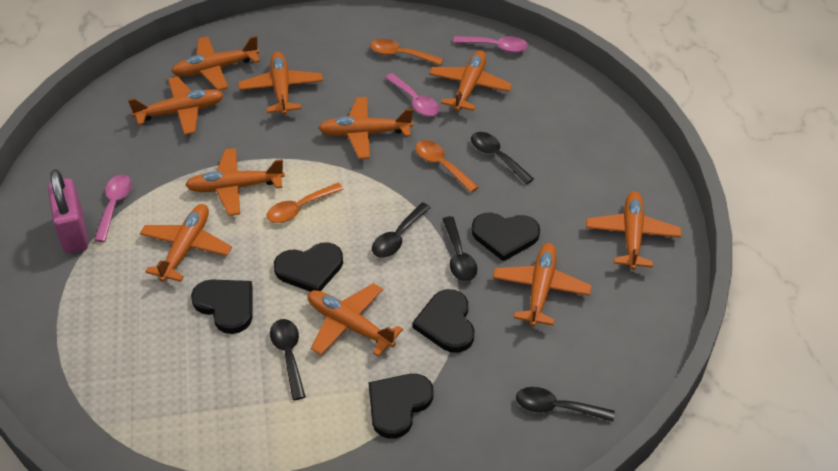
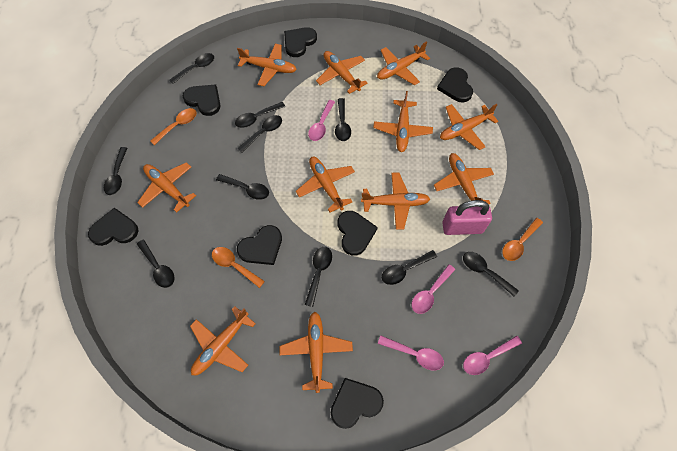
black heart: 5 -> 7
black spoon: 5 -> 10
orange plane: 10 -> 11
pink spoon: 3 -> 4

